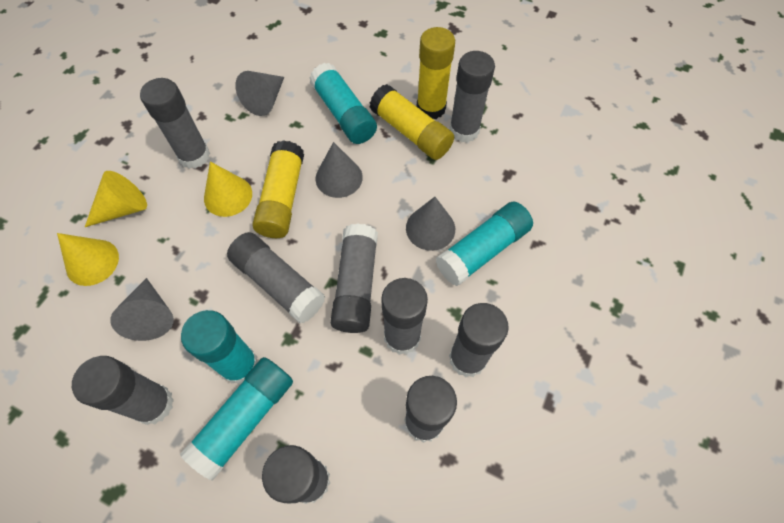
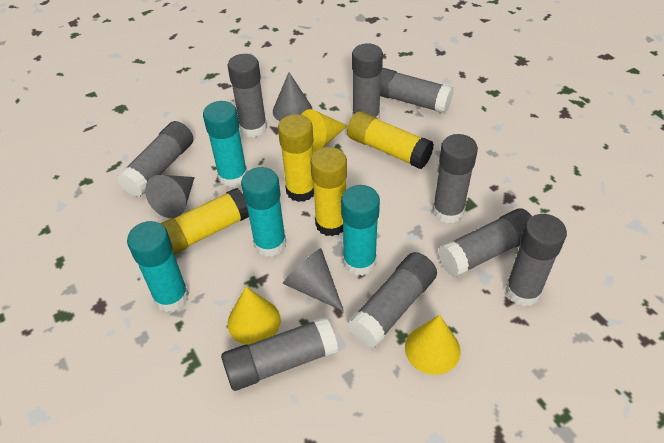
grey cone: 4 -> 3
yellow glue stick: 3 -> 4

